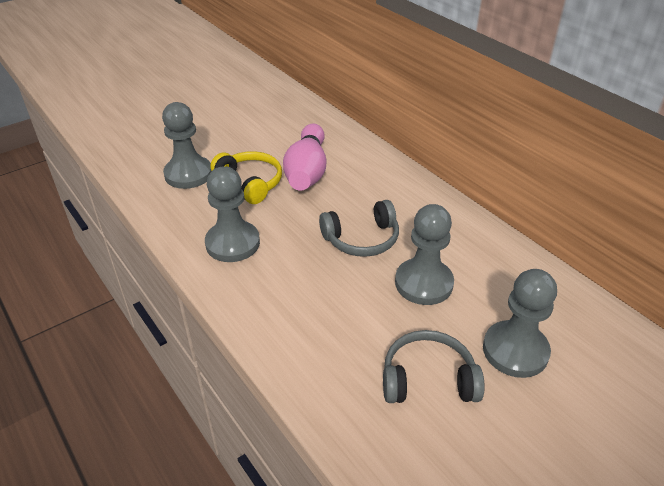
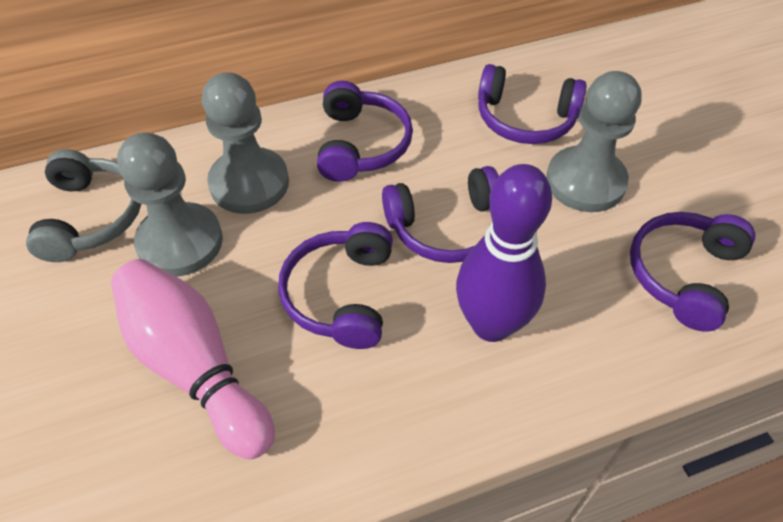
grey headphones: 2 -> 1
grey pawn: 4 -> 3
purple bowling pin: 0 -> 1
purple headphones: 0 -> 5
yellow headphones: 1 -> 0

